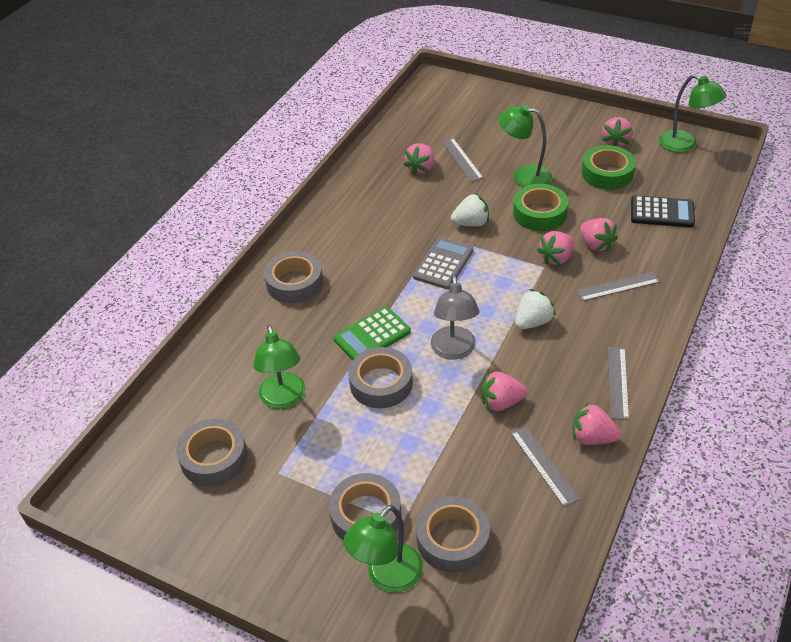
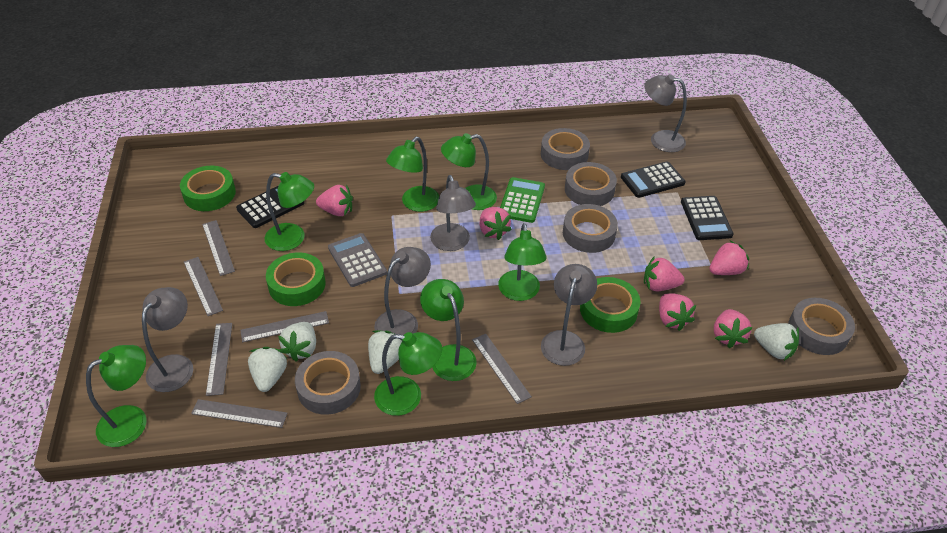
black calculator: 1 -> 3
green lamp: 4 -> 7
green tape: 2 -> 3
grey lamp: 1 -> 5
grey ruler: 4 -> 6
white strawberry: 2 -> 4

